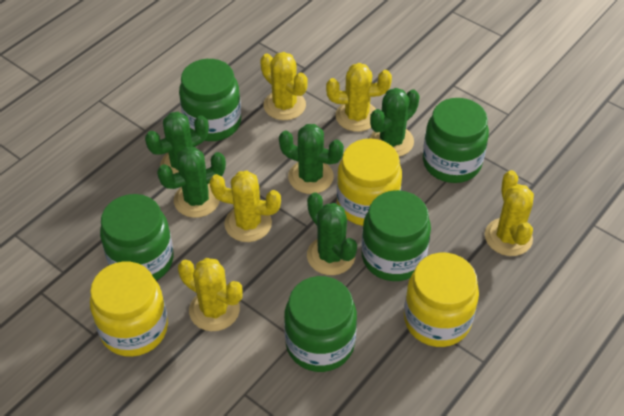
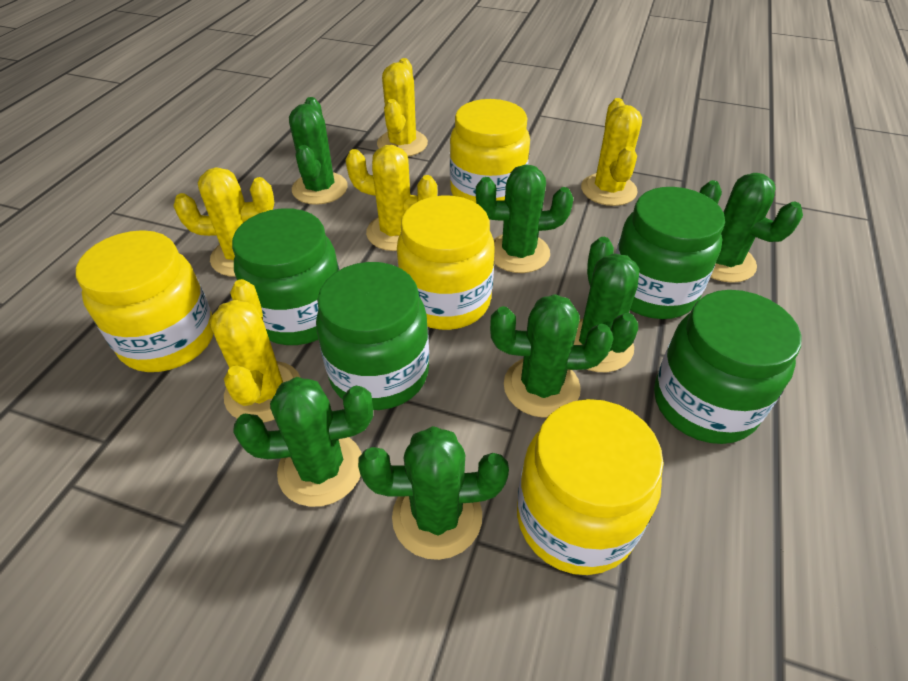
green cactus: 5 -> 7
green jar: 5 -> 4
yellow jar: 3 -> 4

